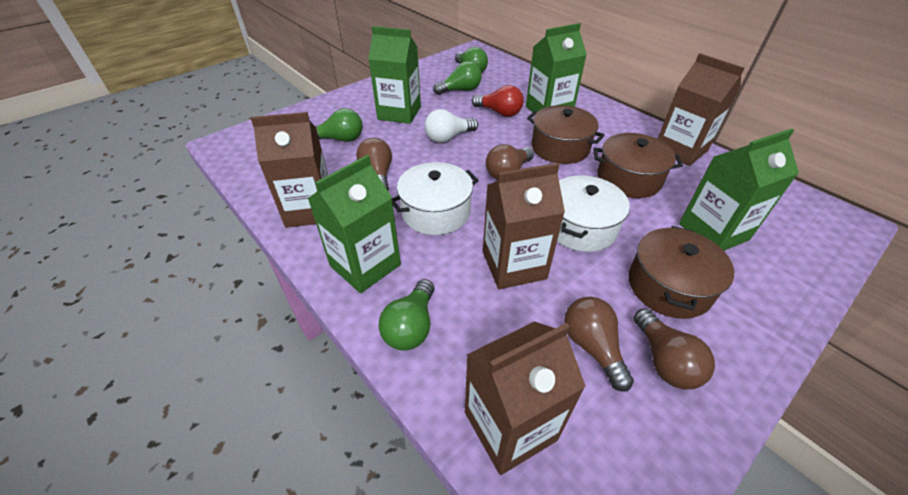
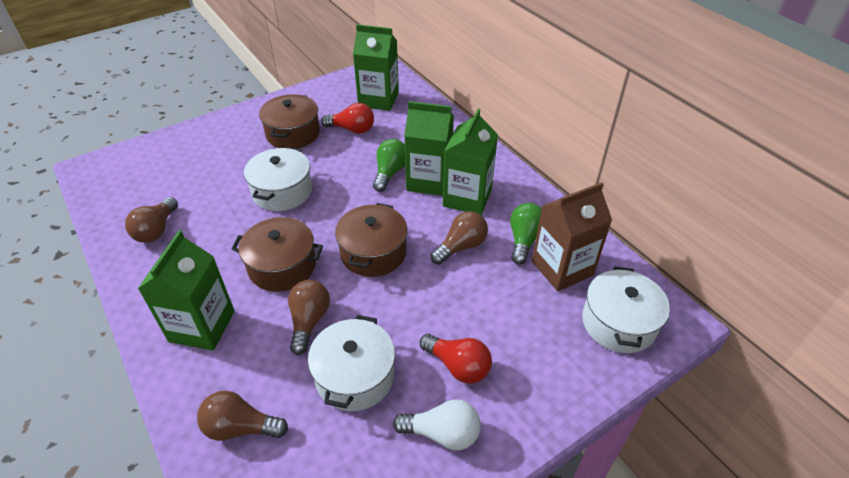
brown carton: 4 -> 1
green light bulb: 4 -> 2
red light bulb: 1 -> 2
white pot: 2 -> 3

